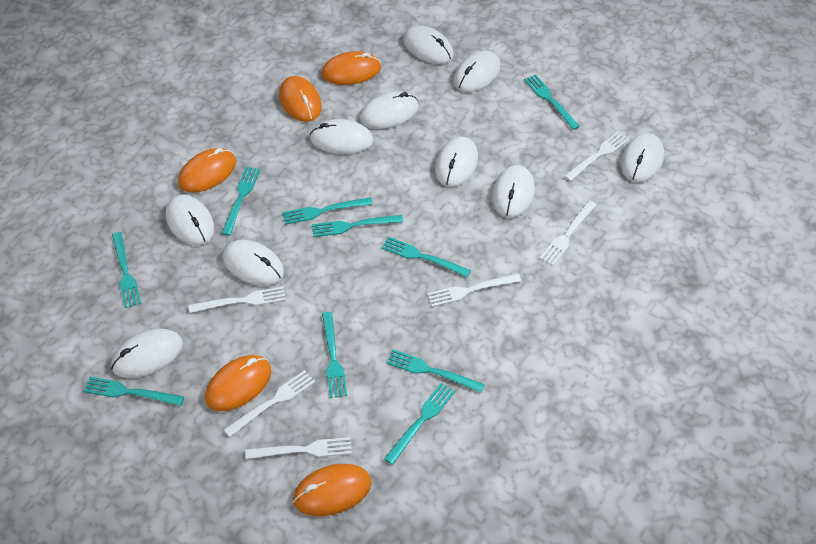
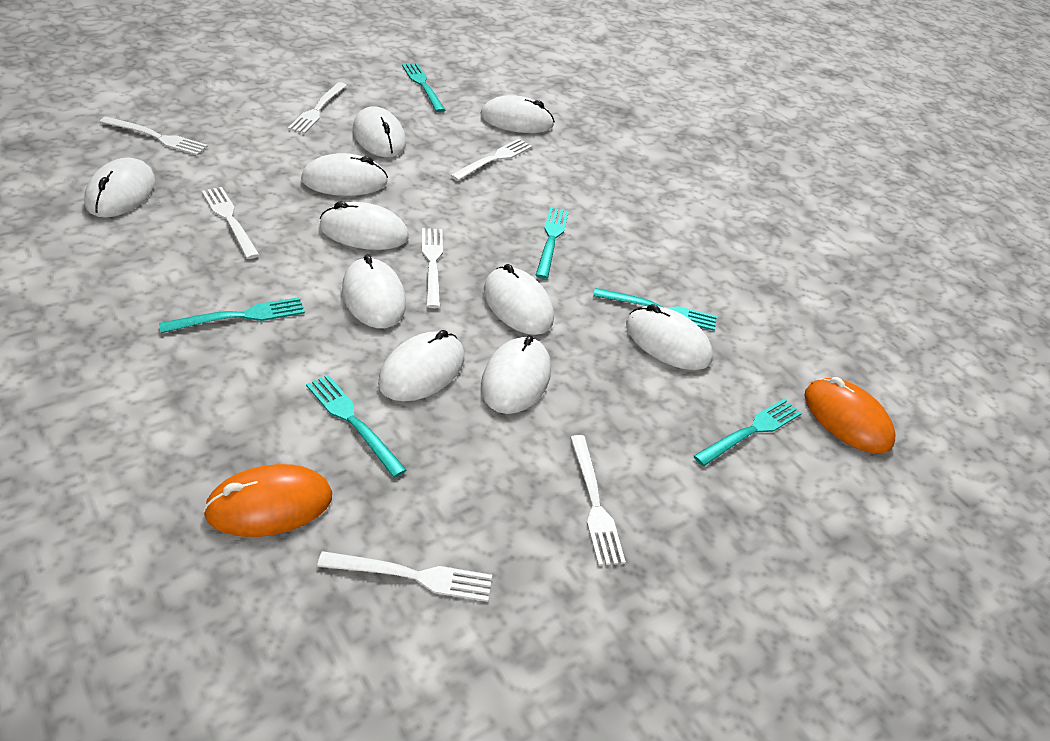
orange mouse: 5 -> 2
turquoise fork: 10 -> 6
white fork: 6 -> 7

